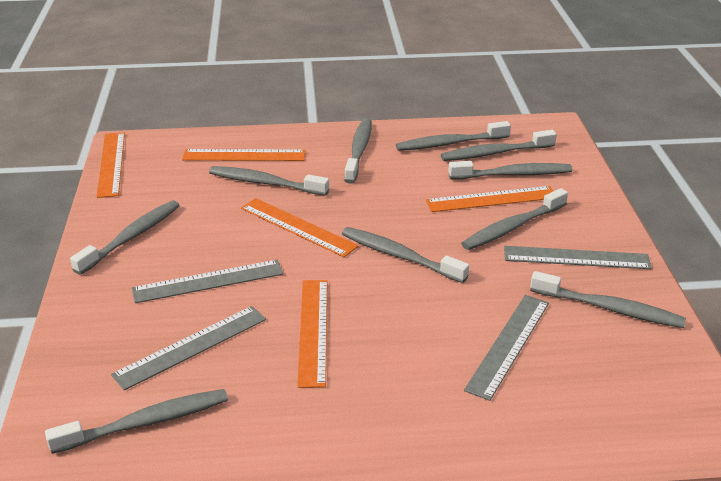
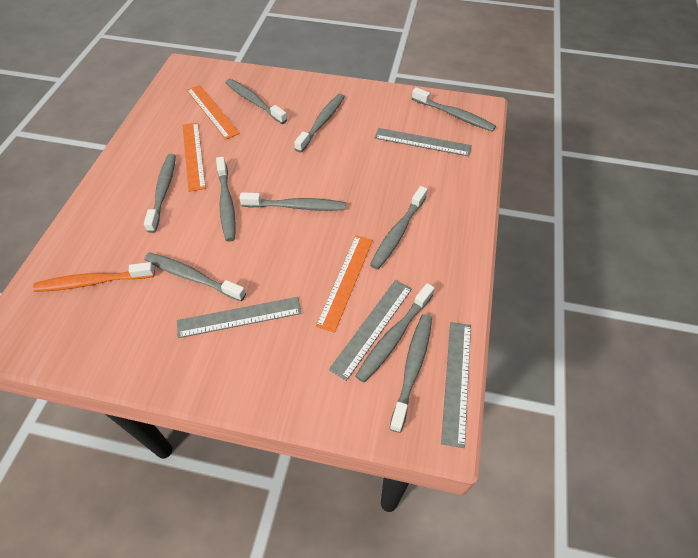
orange ruler: 5 -> 3
orange toothbrush: 0 -> 1

